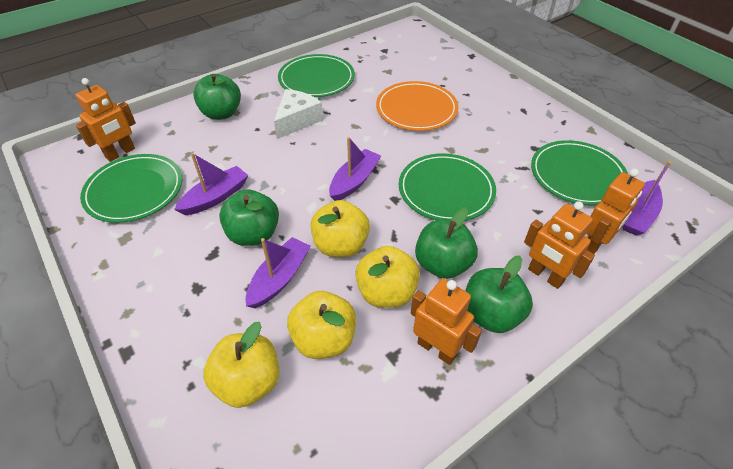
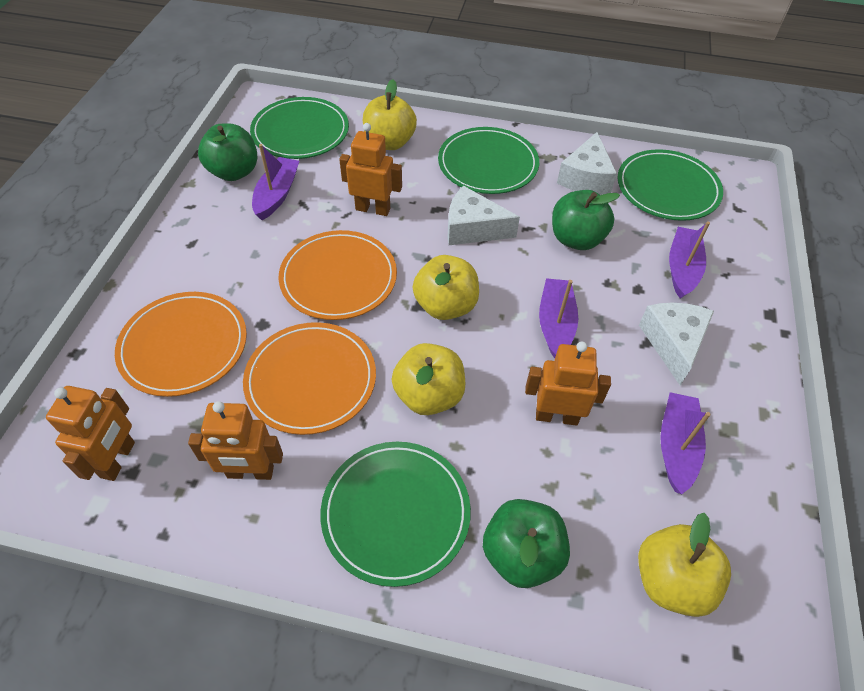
green apple: 4 -> 3
orange plate: 1 -> 3
white cheese: 1 -> 3

